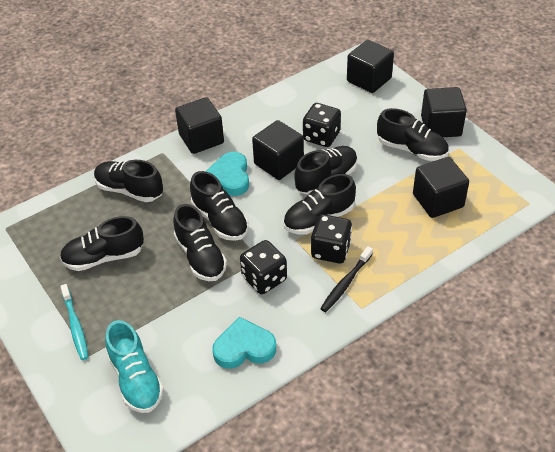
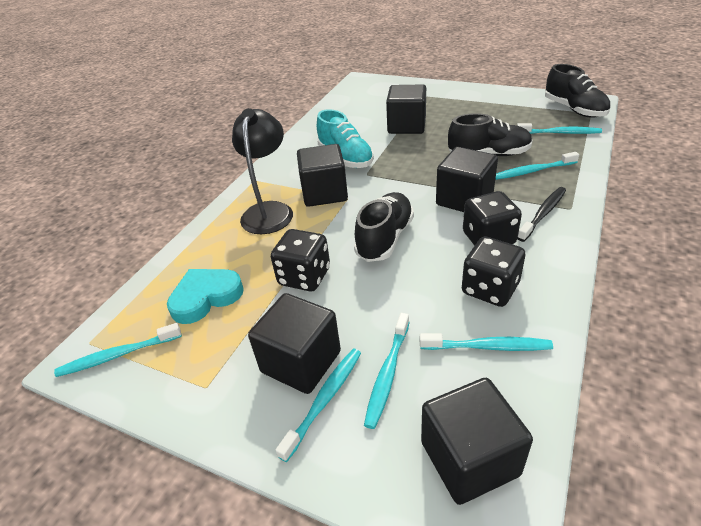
black lamp: 0 -> 1
black shoe: 7 -> 3
turquoise heart: 2 -> 1
turquoise toothbrush: 1 -> 6

